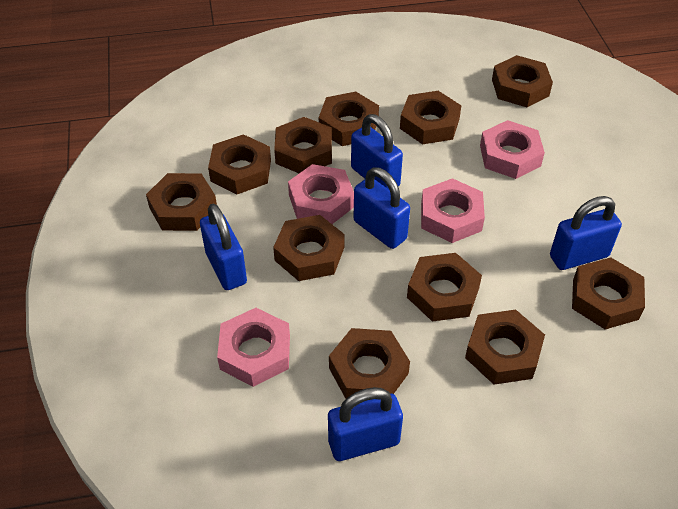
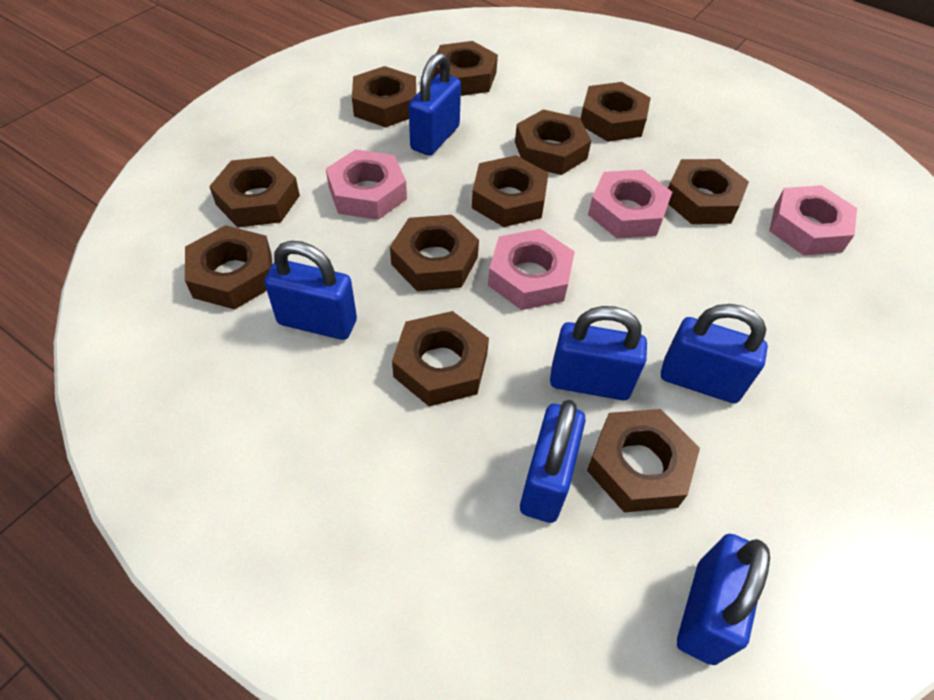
blue padlock: 5 -> 6

